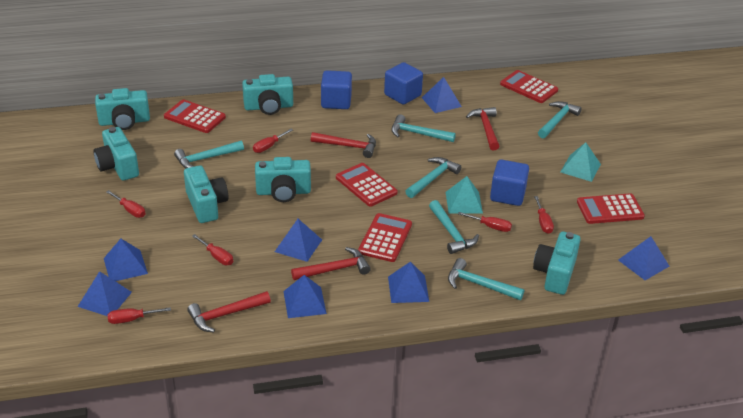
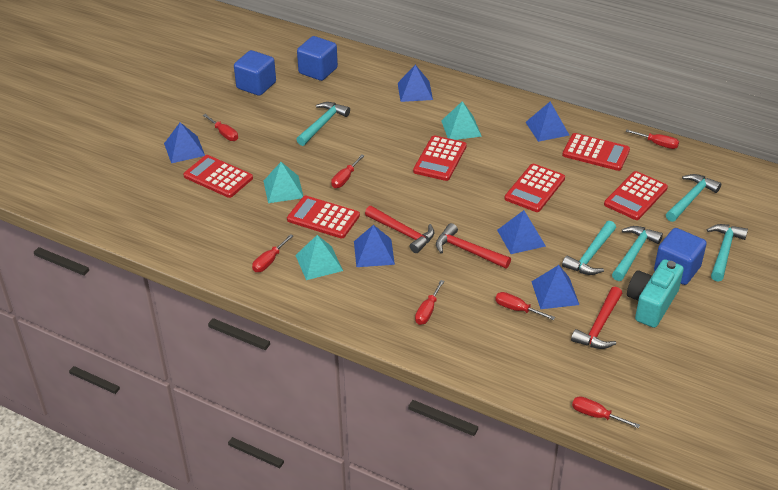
blue pyramid: 7 -> 6
red calculator: 5 -> 6
red hammer: 4 -> 3
red screwdriver: 6 -> 7
turquoise camera: 6 -> 1
turquoise hammer: 6 -> 5
turquoise pyramid: 2 -> 3

